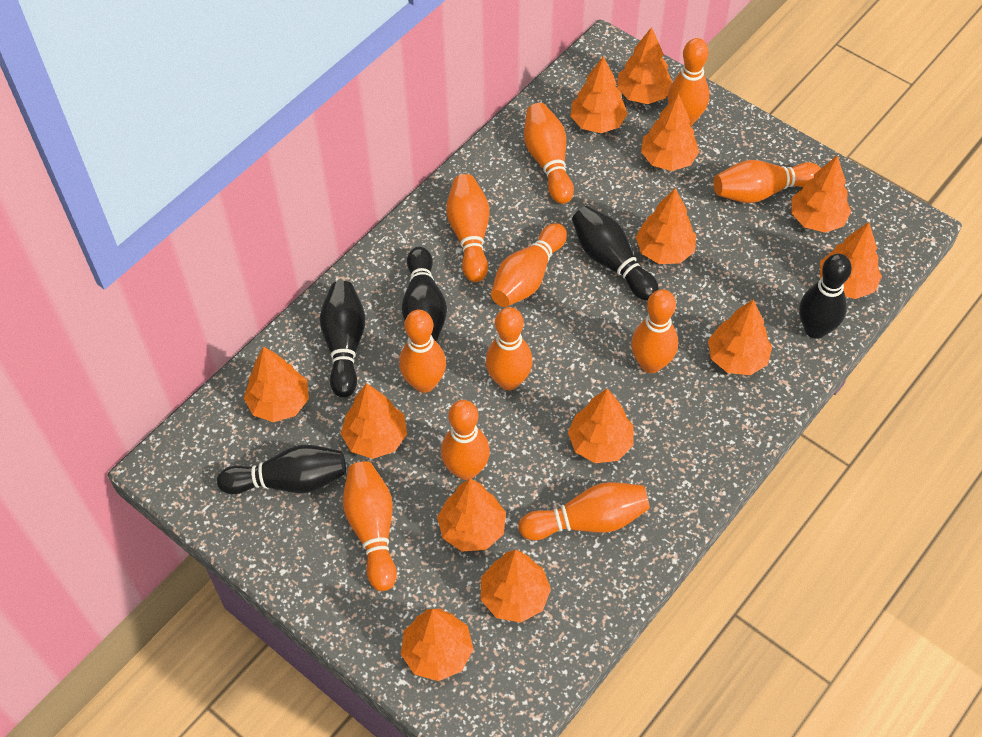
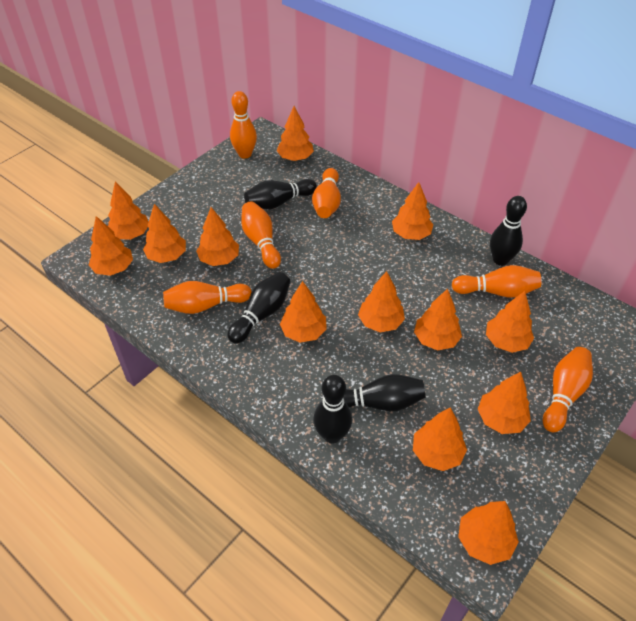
orange bowling pin: 11 -> 6

